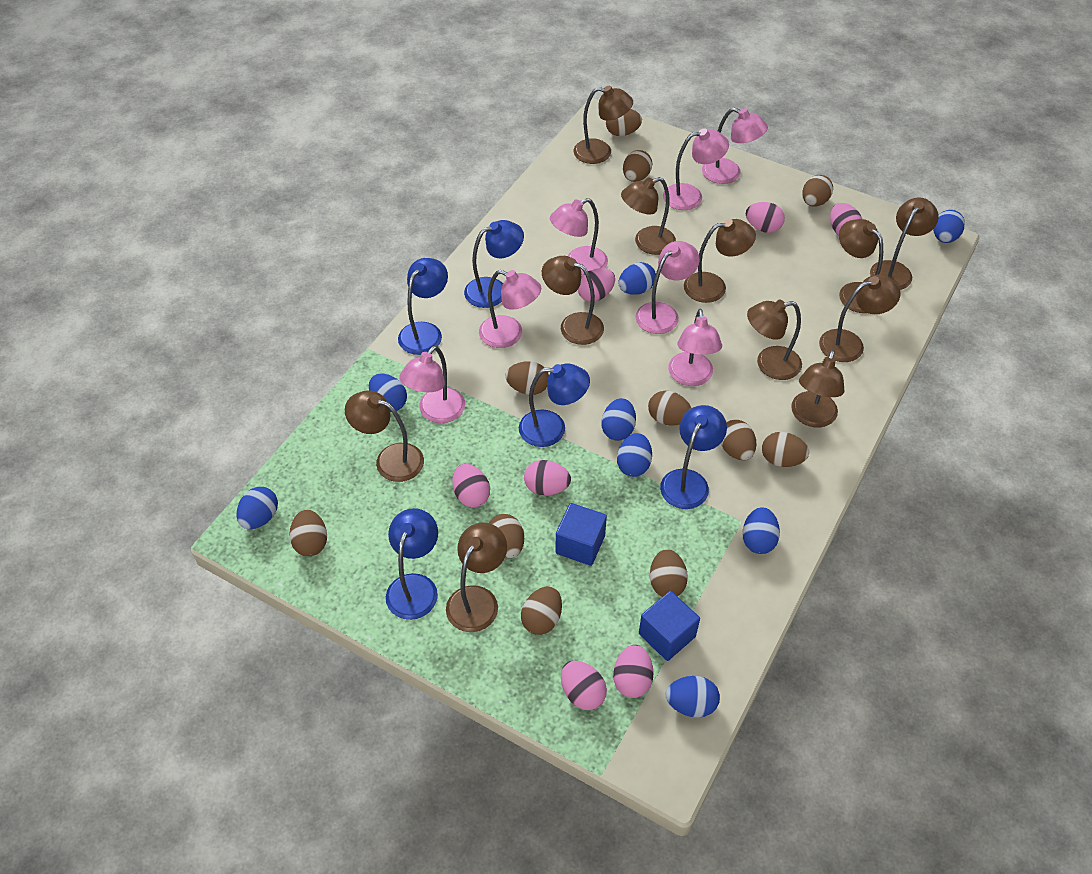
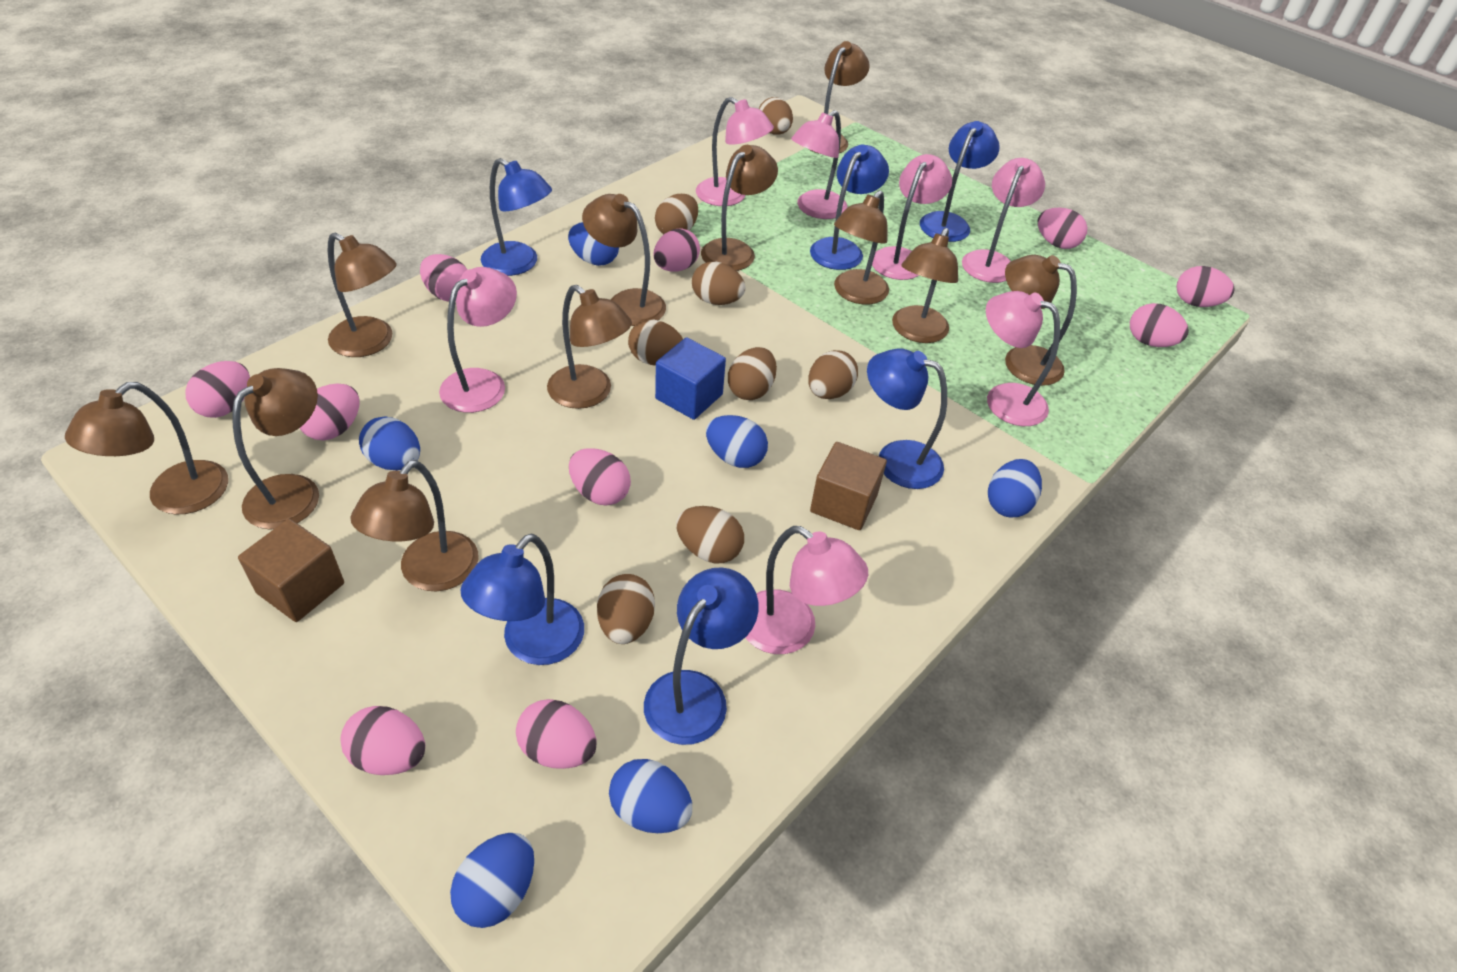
blue cube: 2 -> 1
blue egg: 8 -> 6
blue lamp: 5 -> 6
brown cube: 0 -> 2
brown egg: 11 -> 8
pink egg: 7 -> 10

